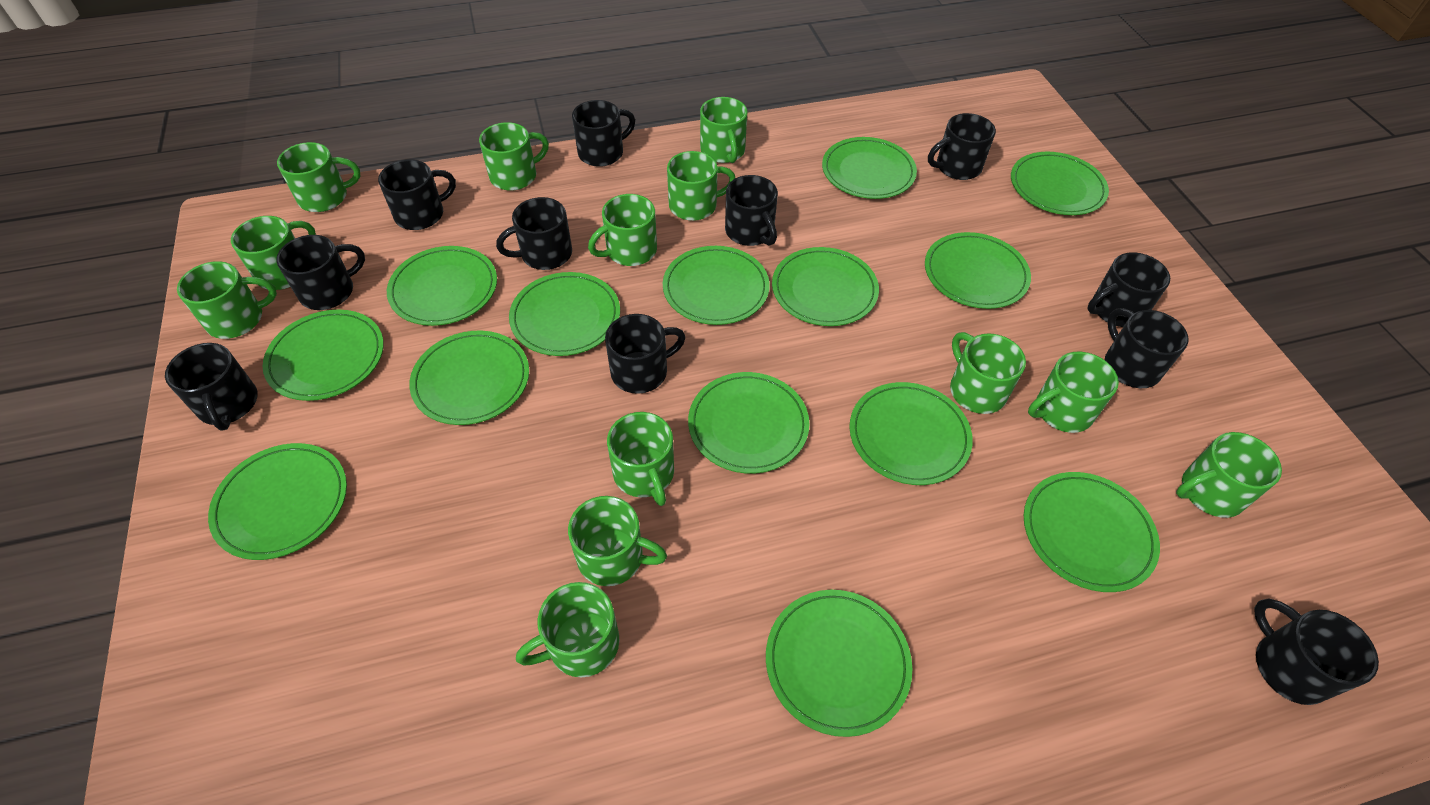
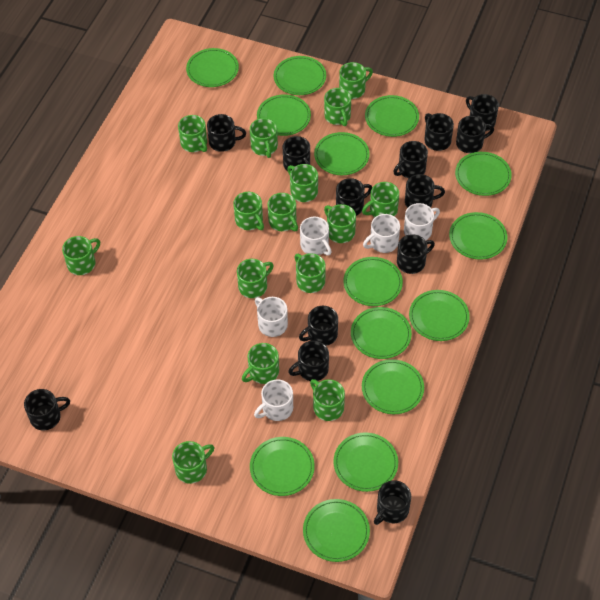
black mug: 11 -> 13
green mug: 13 -> 15
white mug: 0 -> 5

